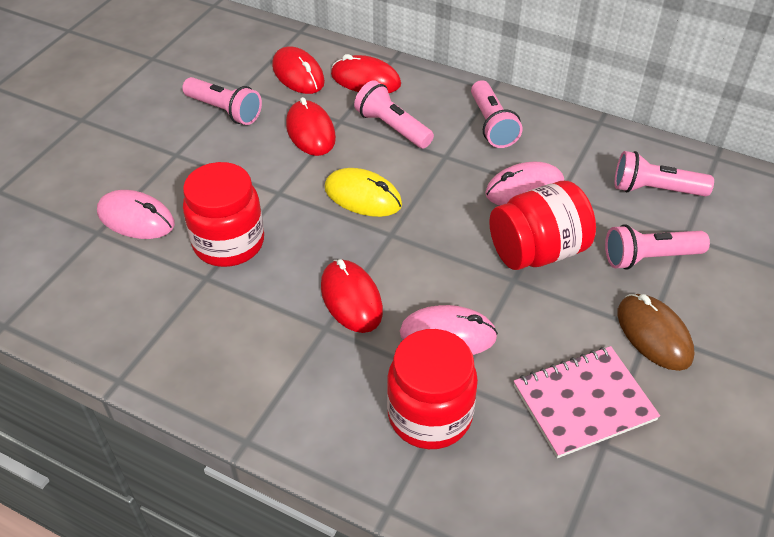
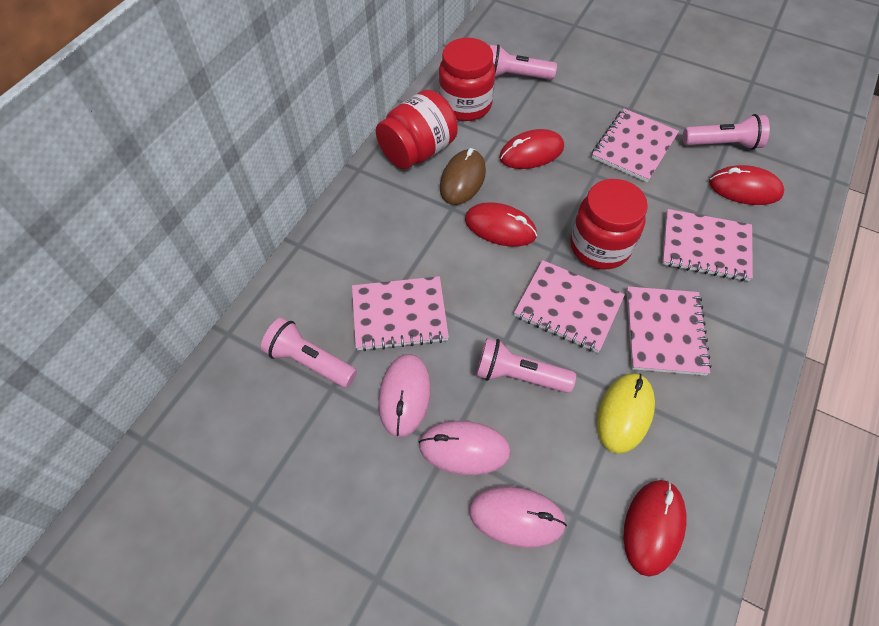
pink flashlight: 5 -> 4
pink notebook: 1 -> 5

